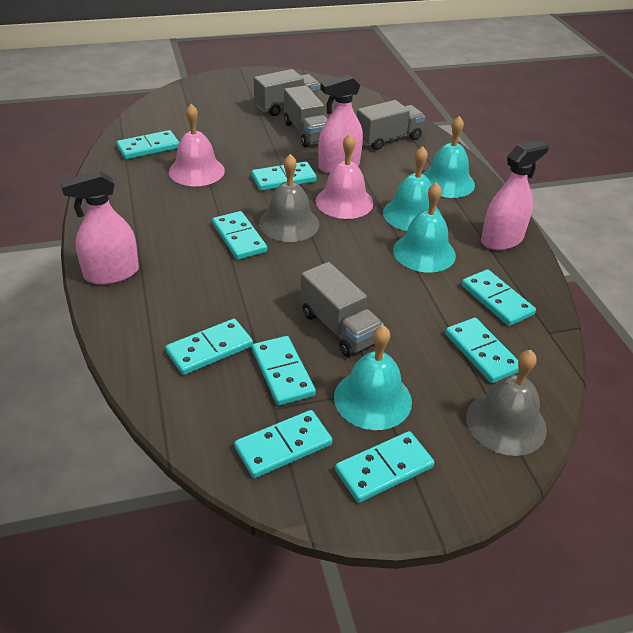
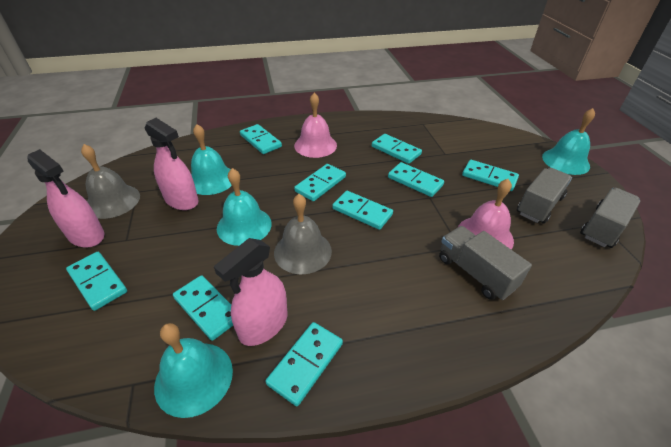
grey truck: 4 -> 3

